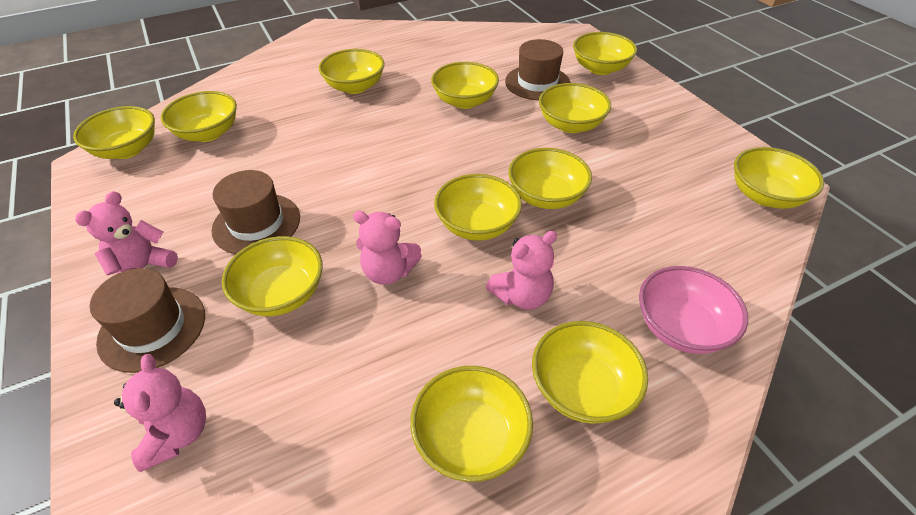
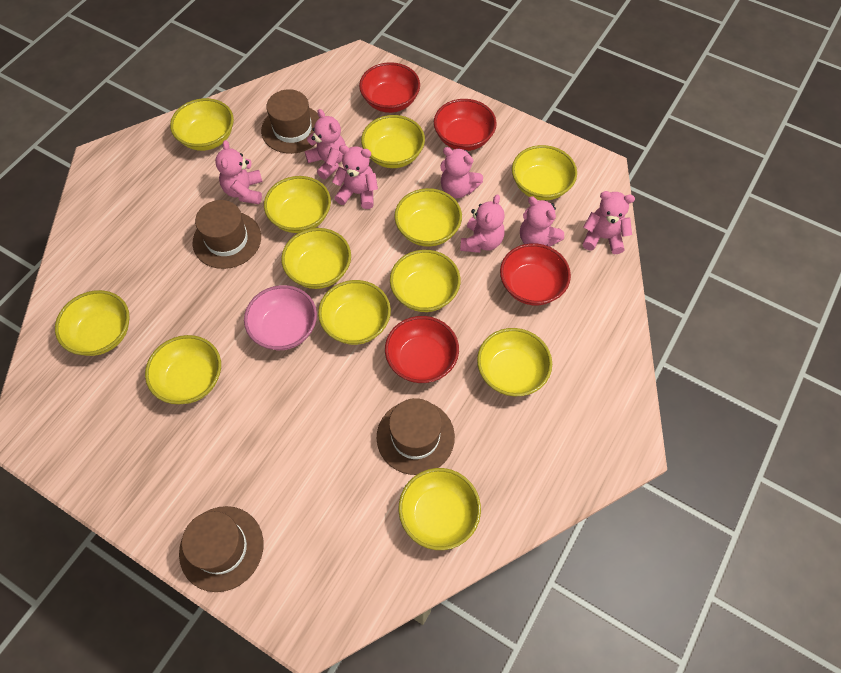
brown hat: 3 -> 4
pink teddy bear: 4 -> 7
red bowl: 0 -> 4

